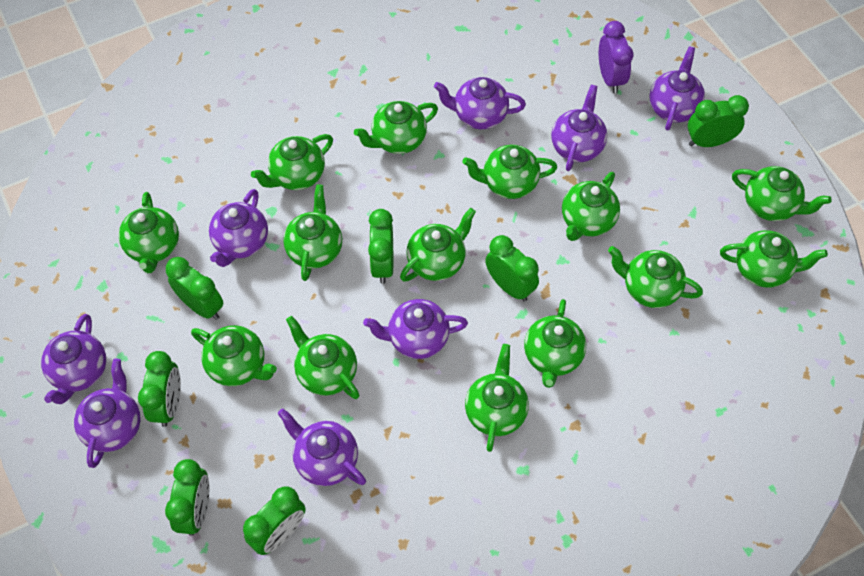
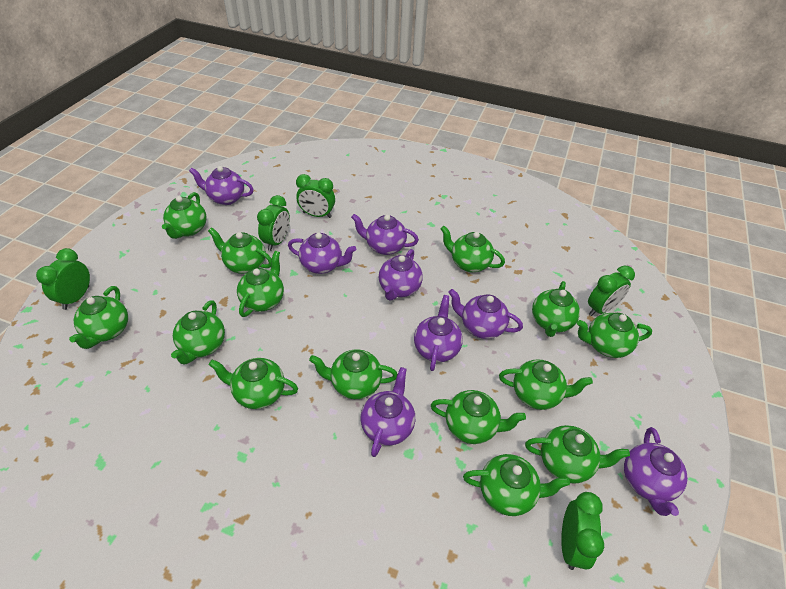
green clock: 7 -> 5
purple clock: 1 -> 0

